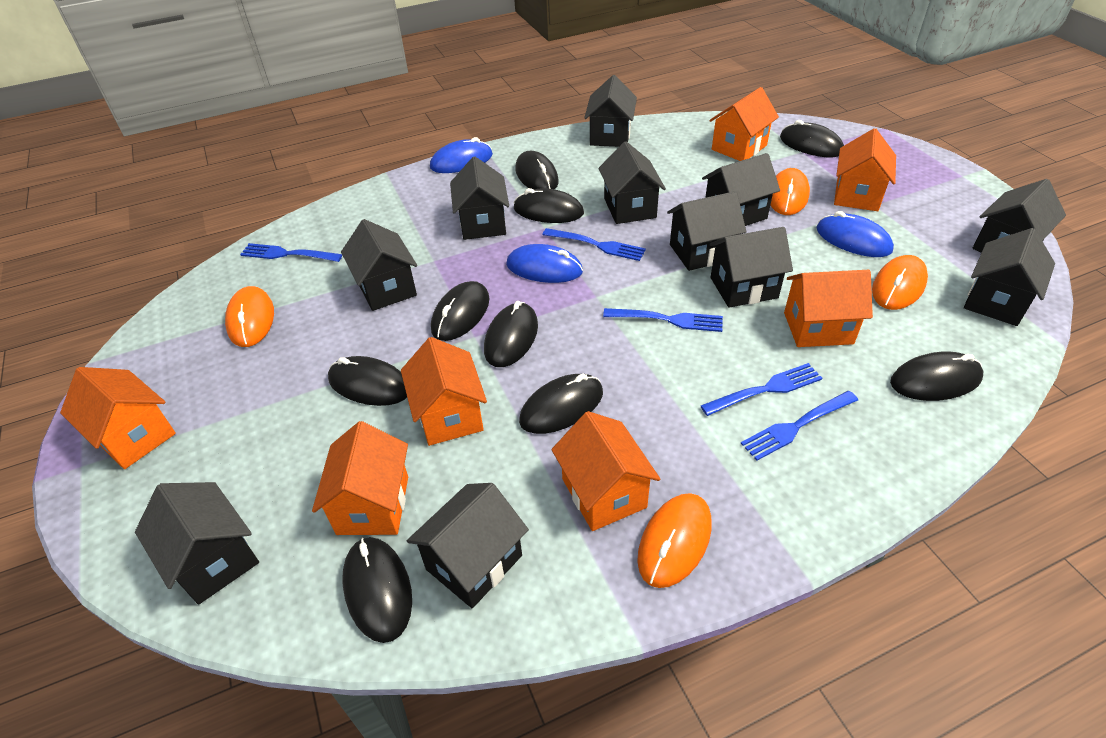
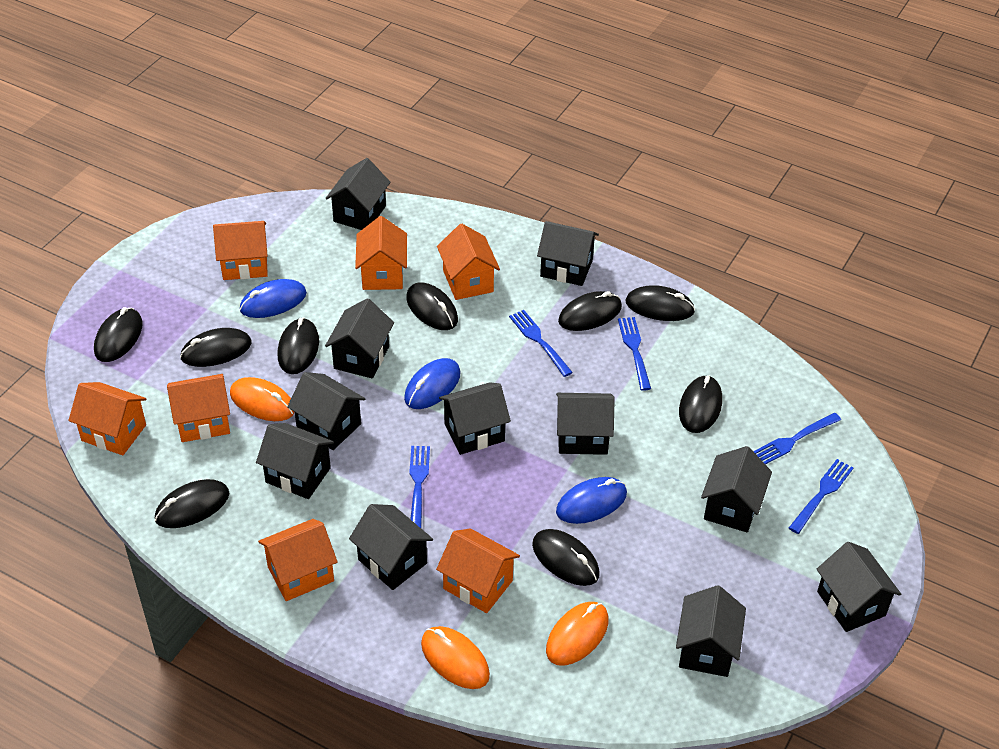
orange mouse: 4 -> 3

